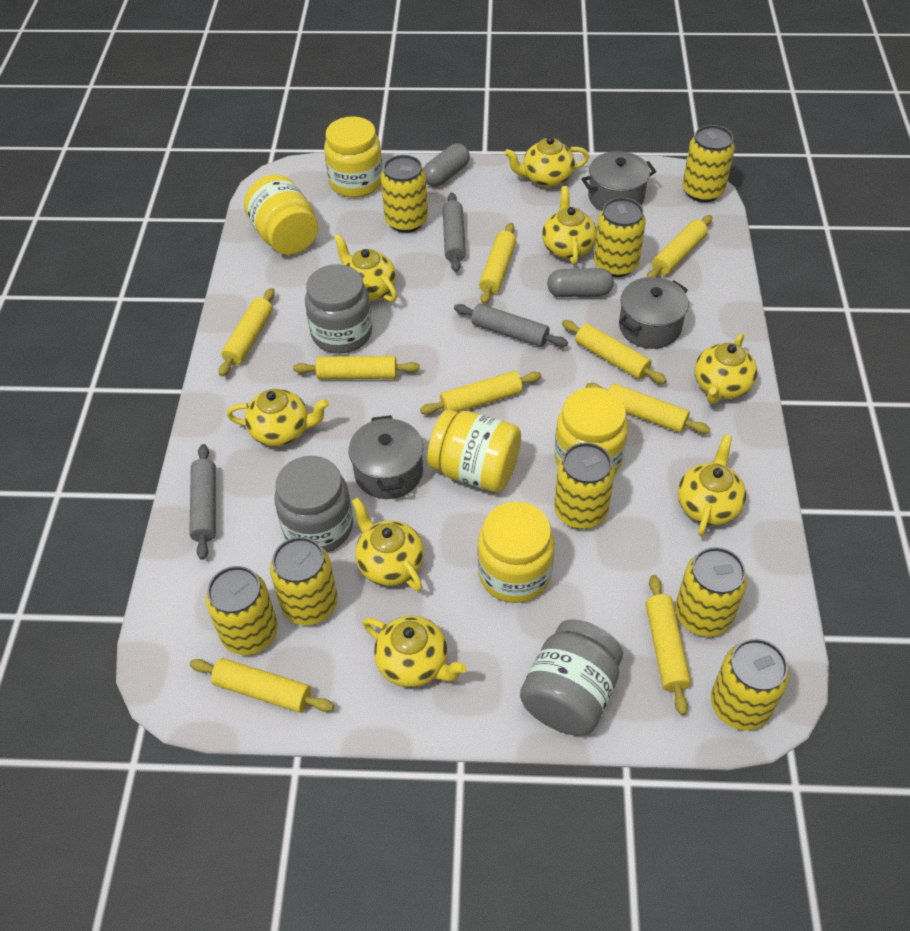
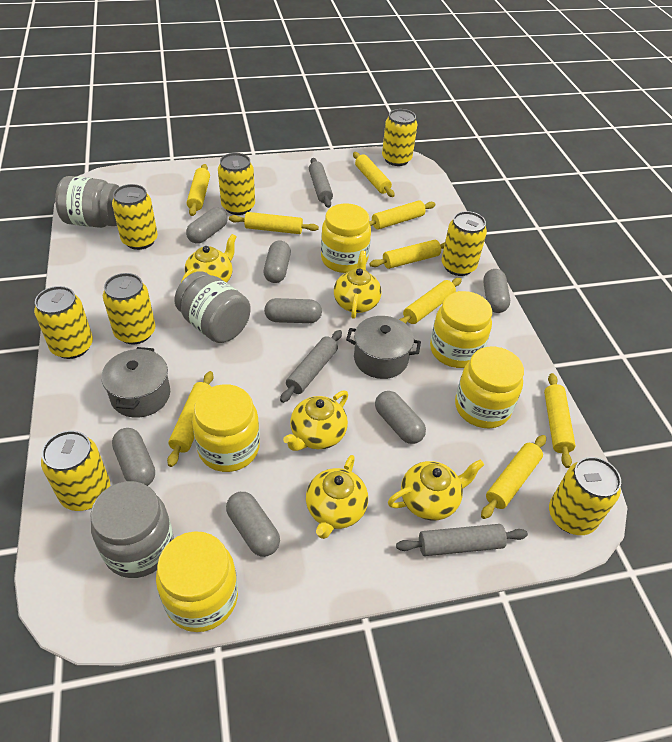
grey capsule: 2 -> 7
grey pot: 3 -> 2
yellow teapot: 8 -> 5

